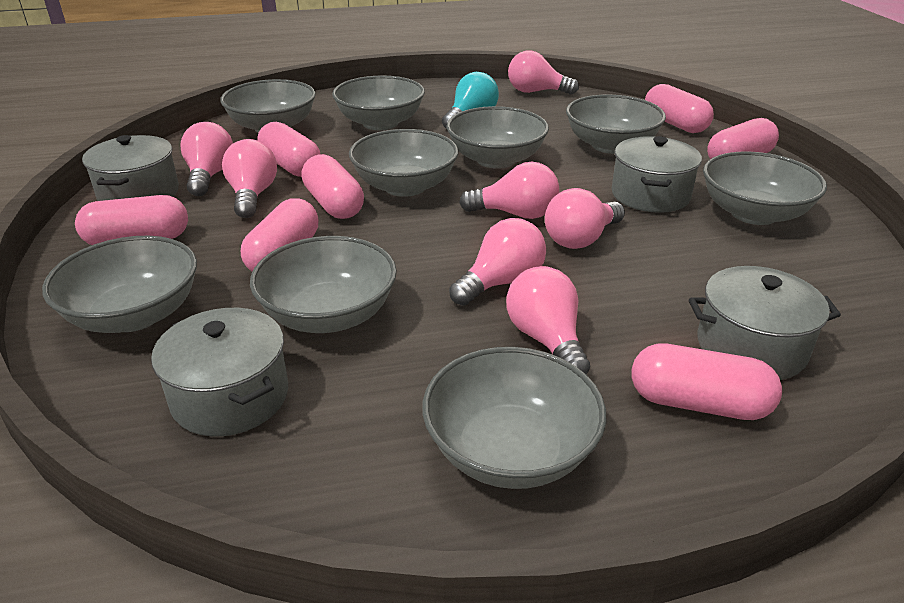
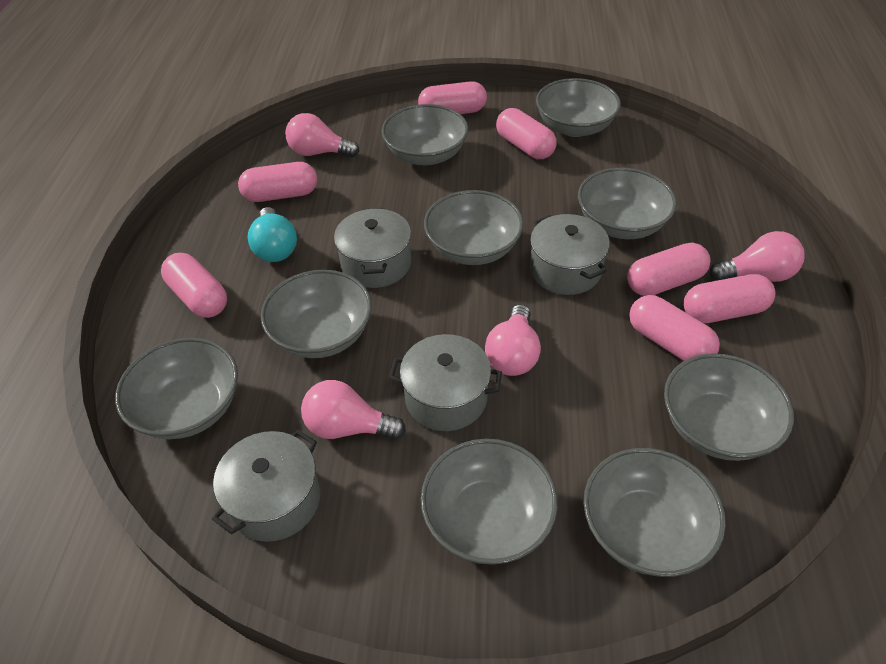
pink light bulb: 7 -> 4

